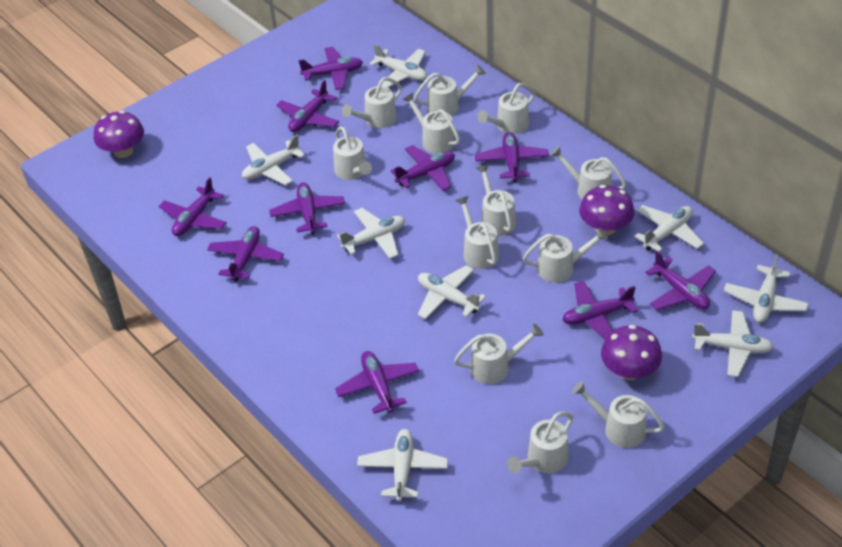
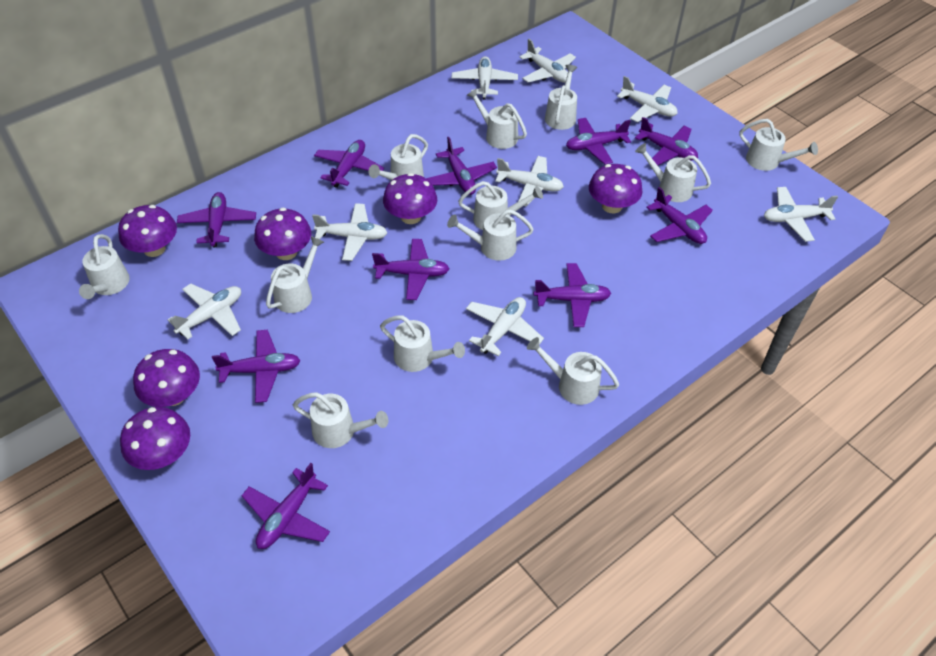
purple mushroom: 3 -> 6

